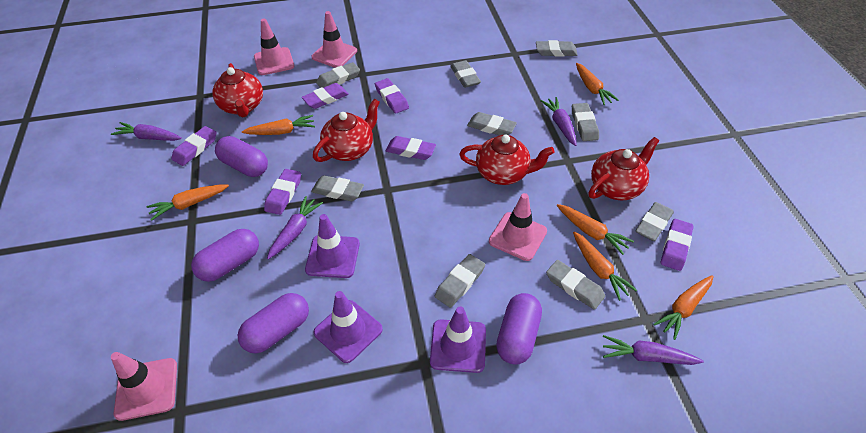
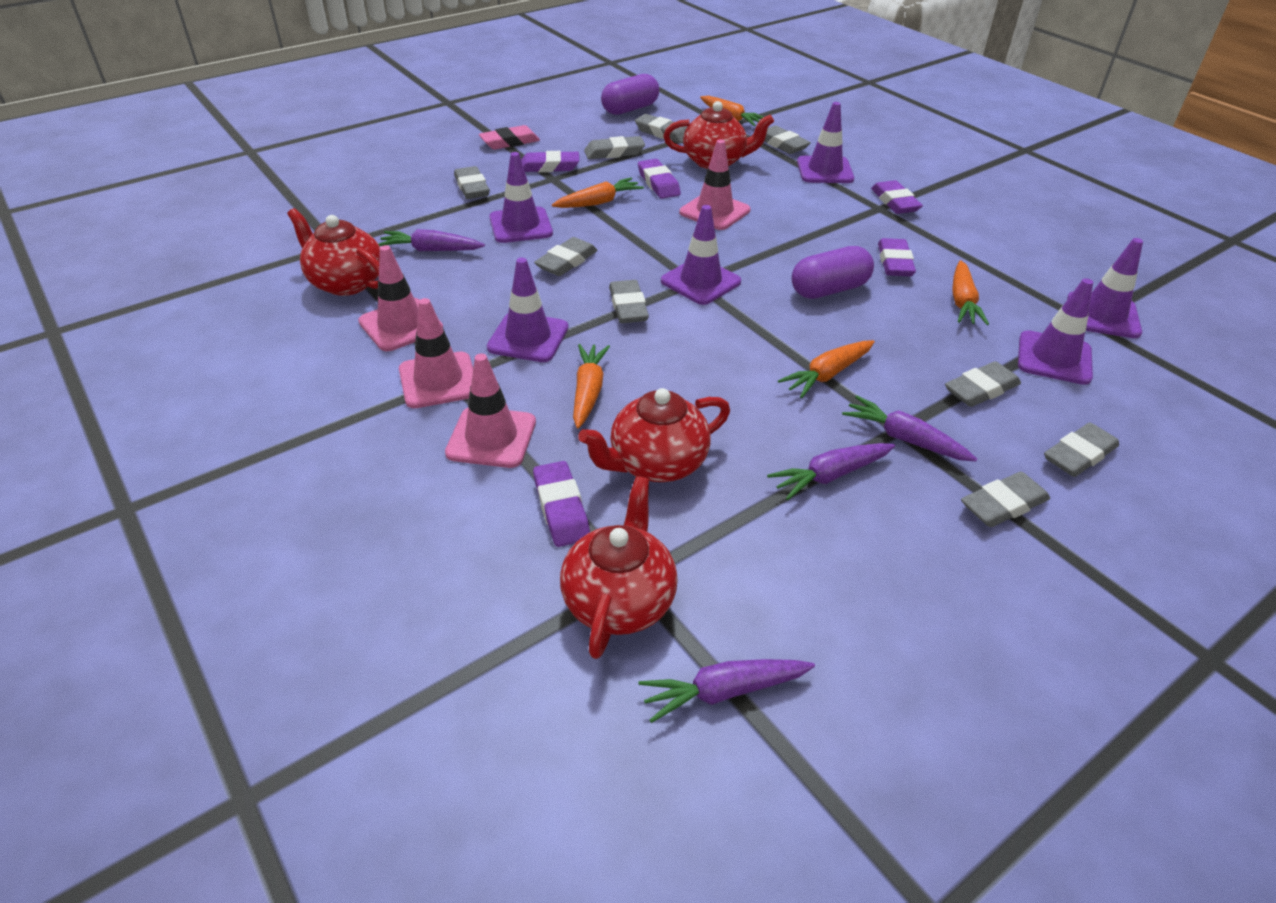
orange carrot: 6 -> 5
pink eraser: 0 -> 1
purple capsule: 4 -> 2
purple eraser: 6 -> 5
purple traffic cone: 3 -> 6

